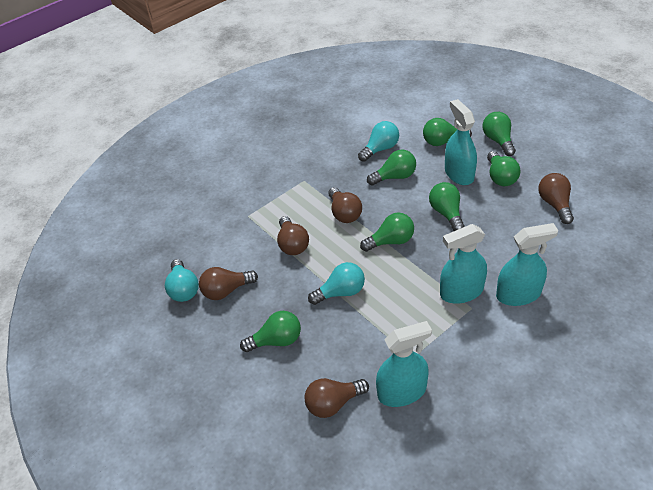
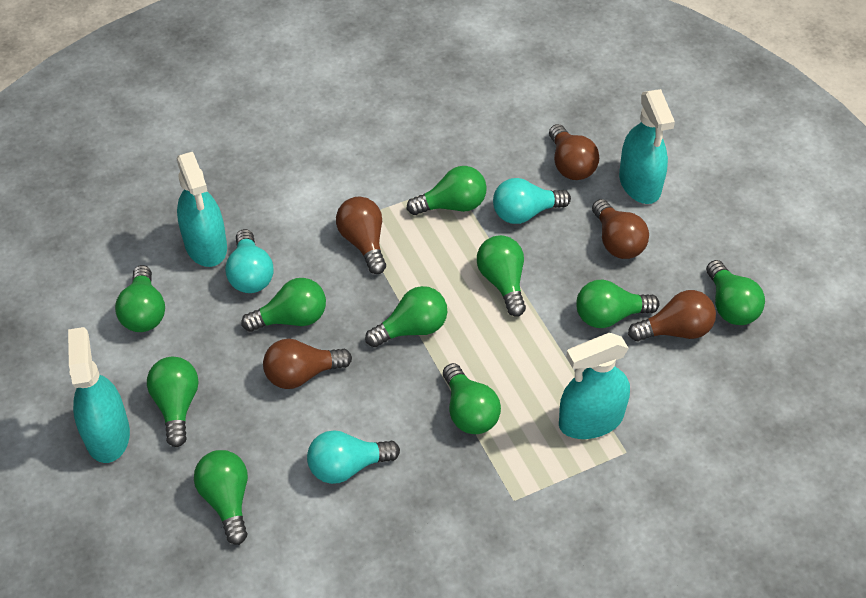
green light bulb: 7 -> 10

